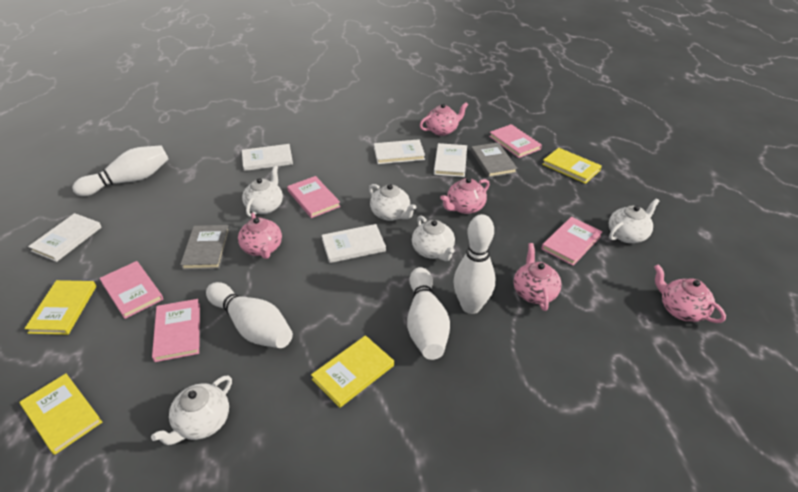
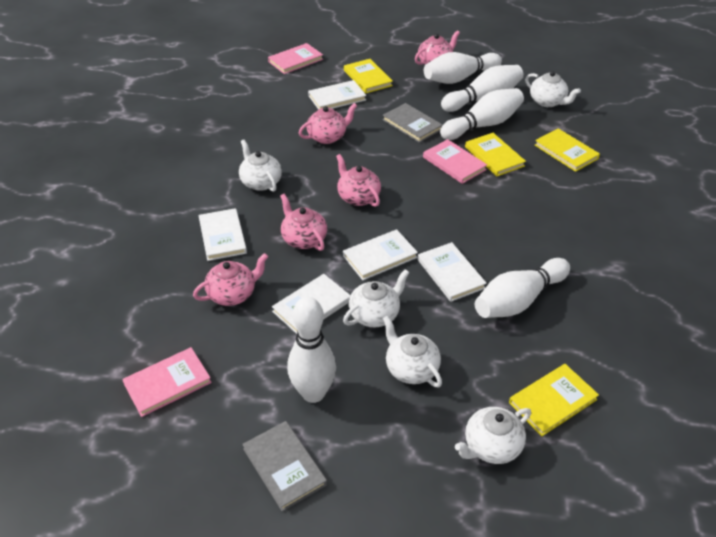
pink book: 5 -> 3
white bowling pin: 4 -> 5

